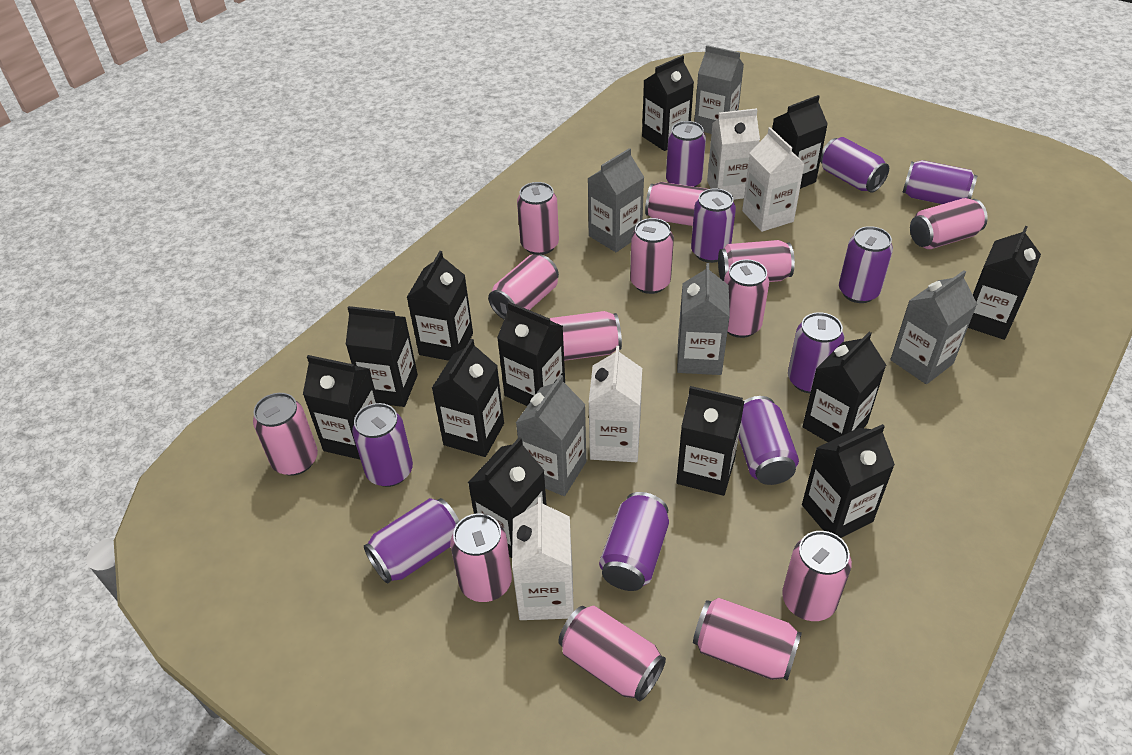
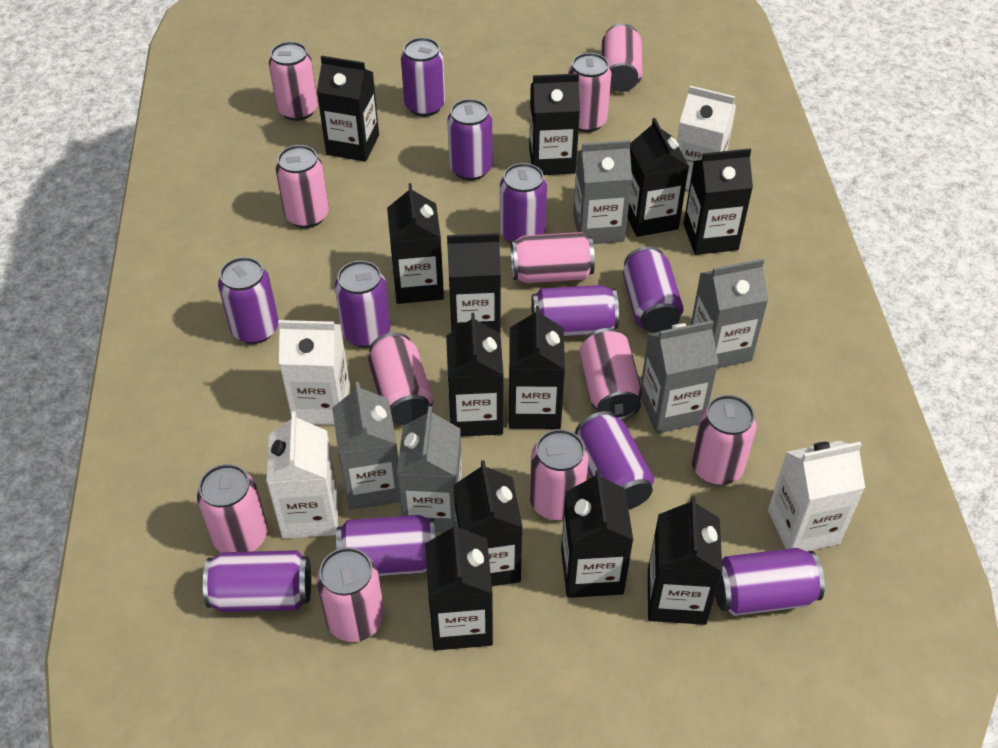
pink can: 13 -> 11
purple can: 10 -> 11

